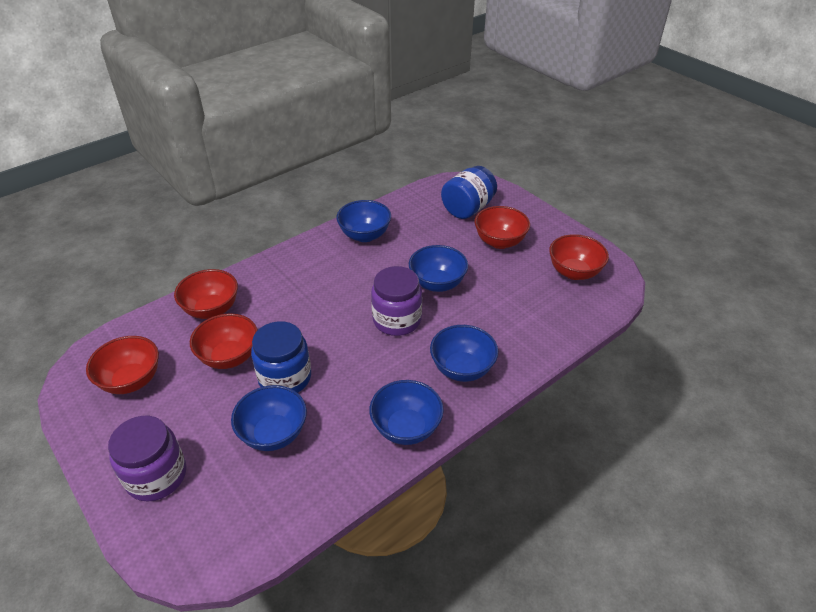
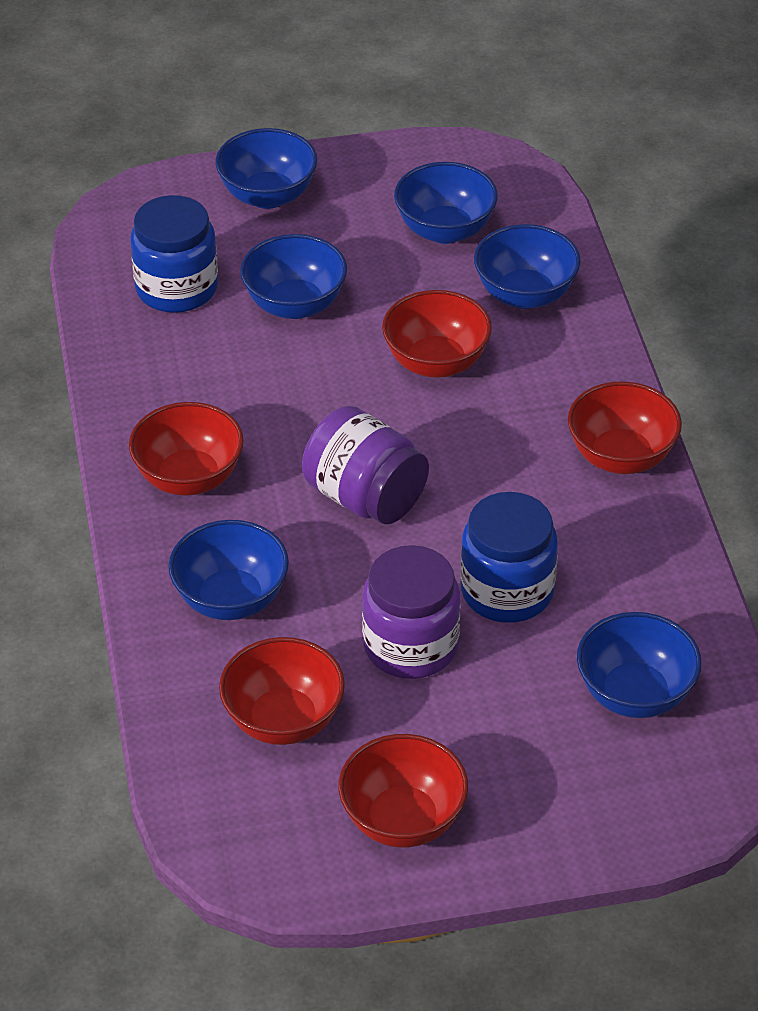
blue bowl: 5 -> 6

